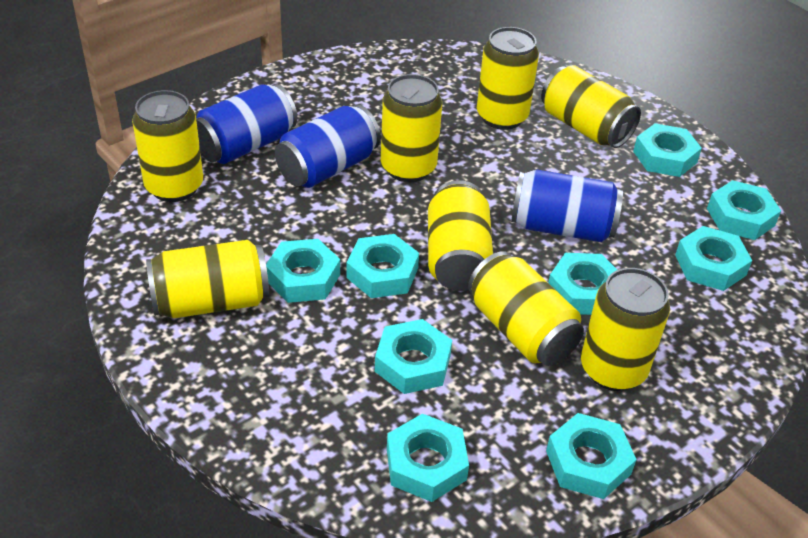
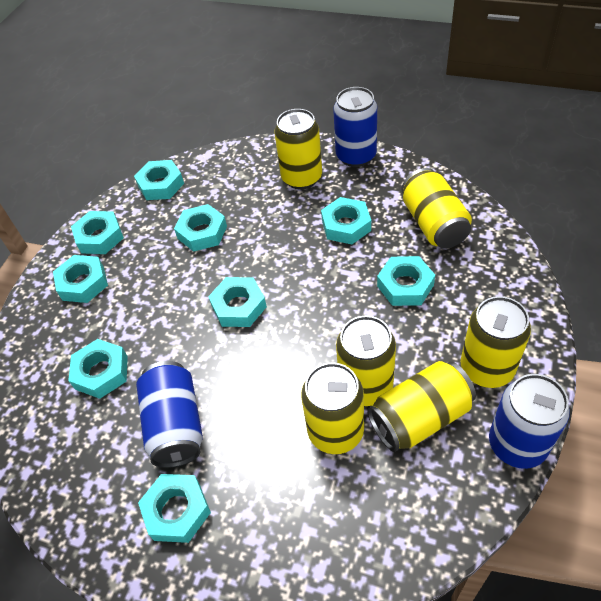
yellow can: 8 -> 6

